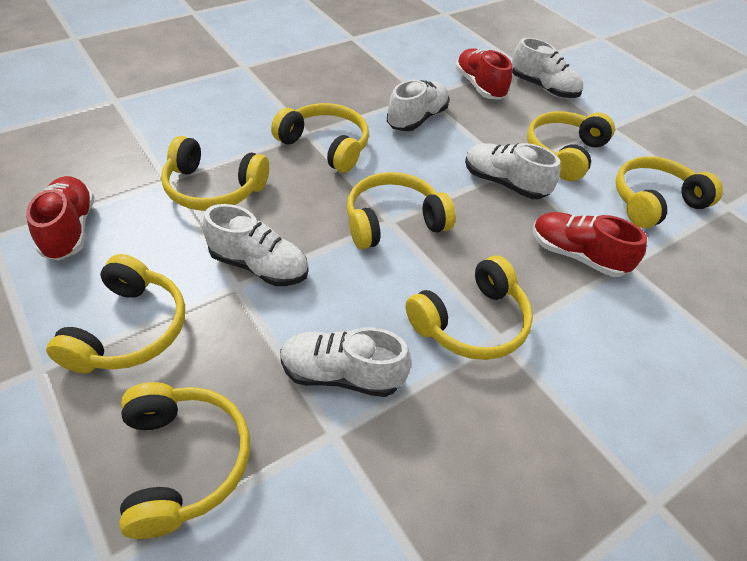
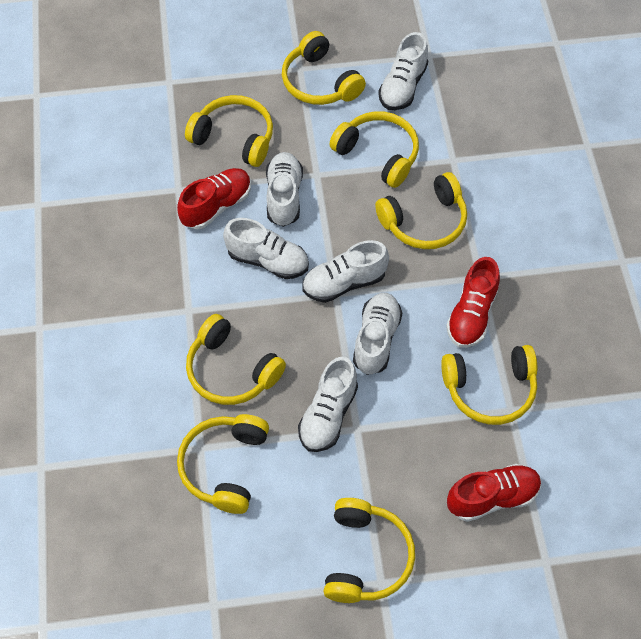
white shoe: 5 -> 6

